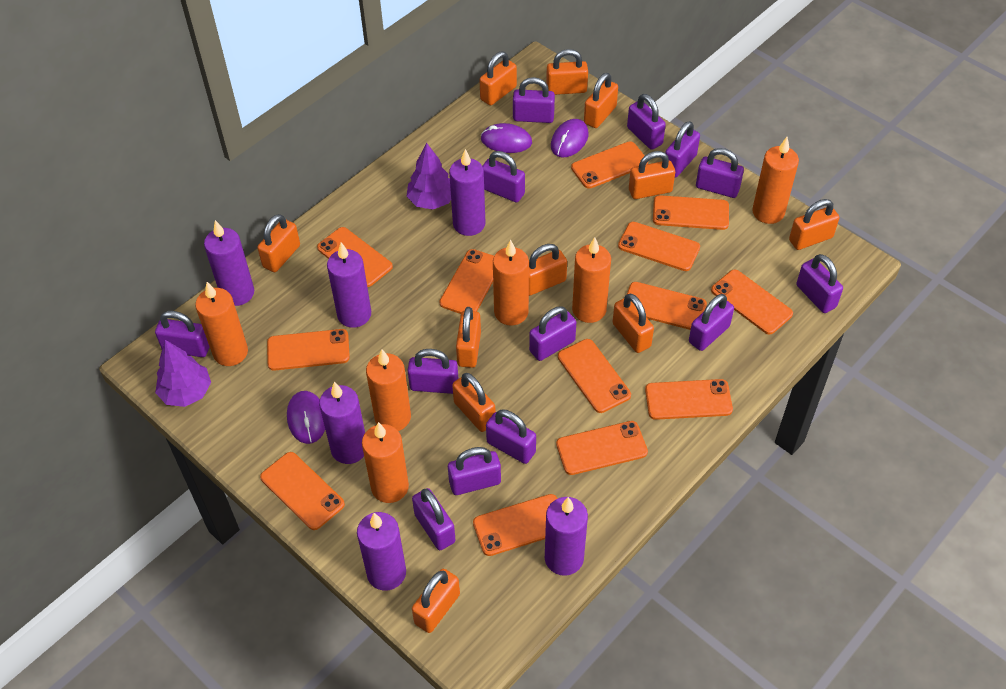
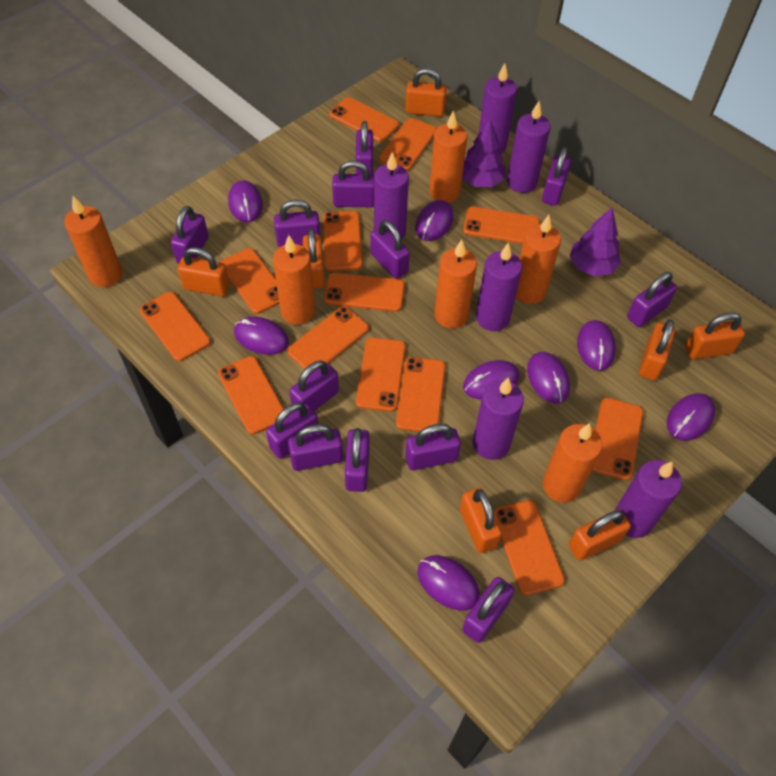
orange padlock: 11 -> 7
purple mouse: 3 -> 8

